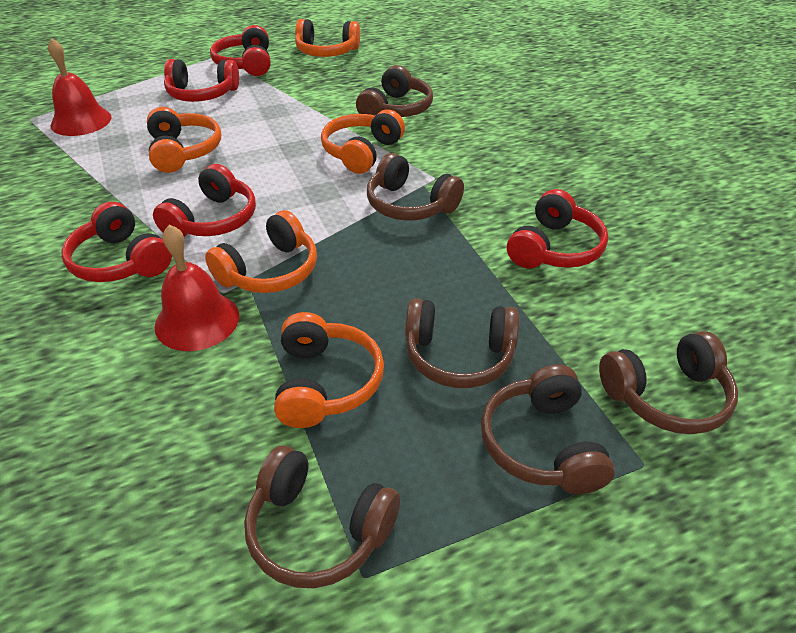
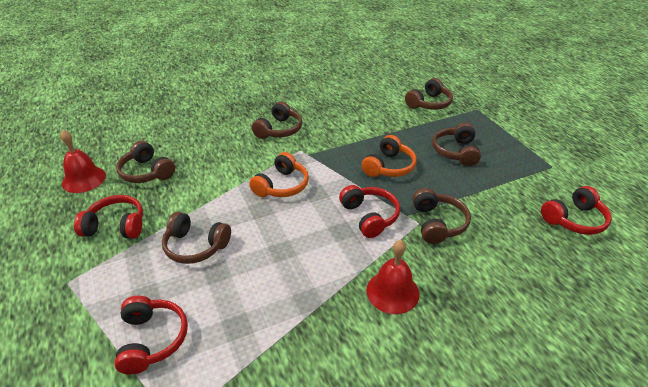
orange headphones: 5 -> 2
red headphones: 5 -> 4

